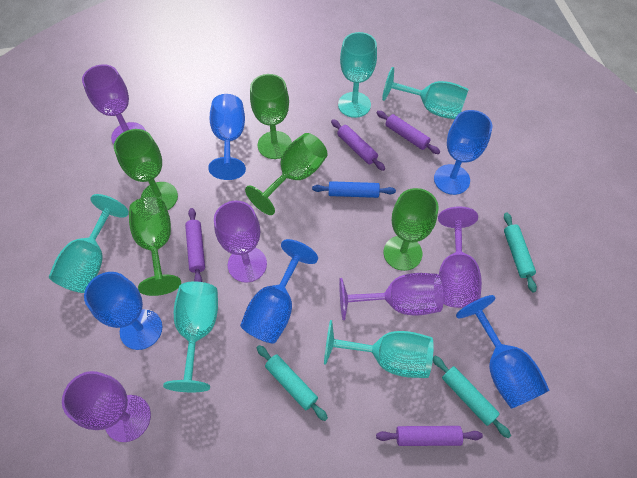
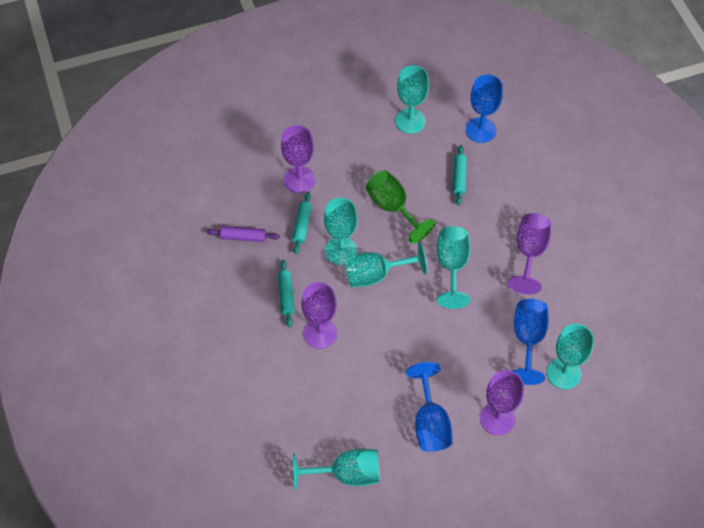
blue goblet: 5 -> 3
blue rolling pin: 1 -> 0
green goblet: 5 -> 1
purple goblet: 5 -> 4
purple rolling pin: 4 -> 1
turquoise goblet: 5 -> 6

